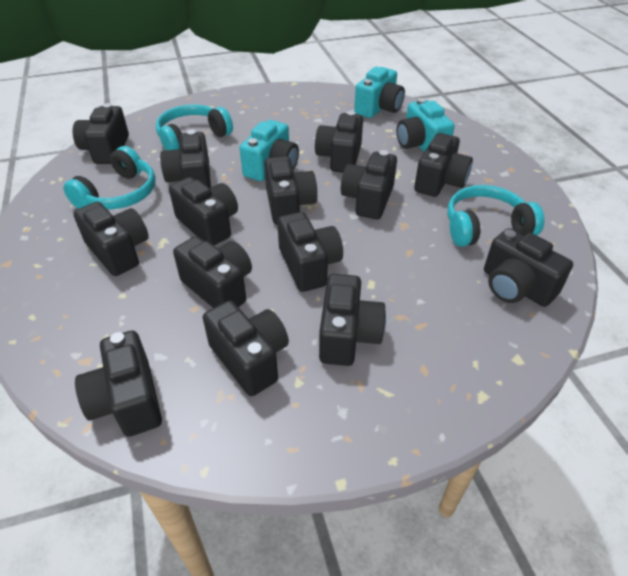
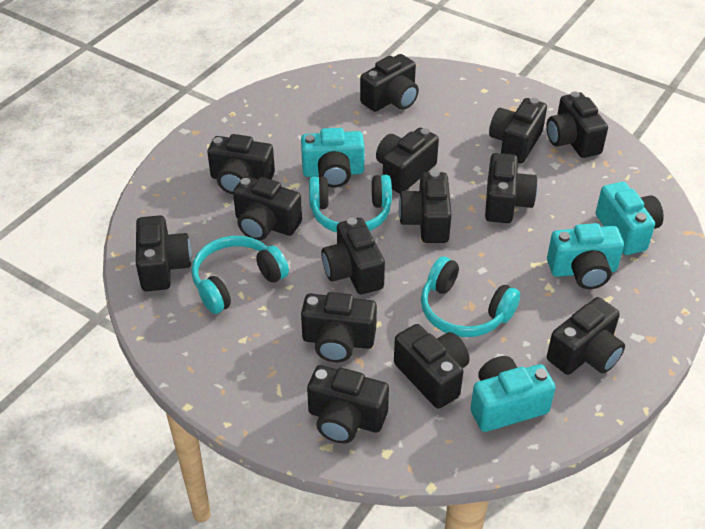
turquoise camera: 3 -> 4

